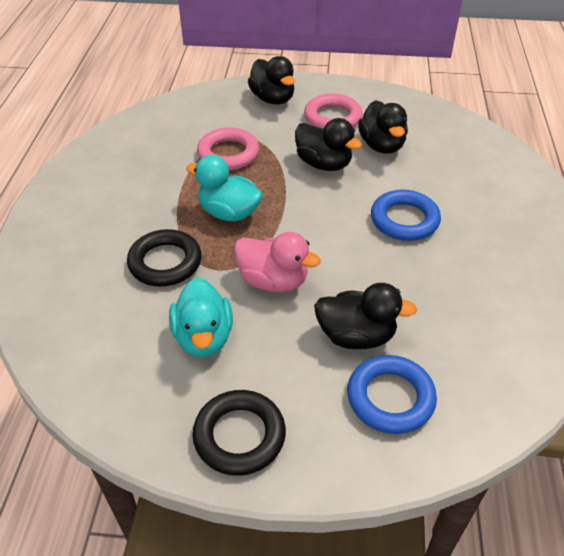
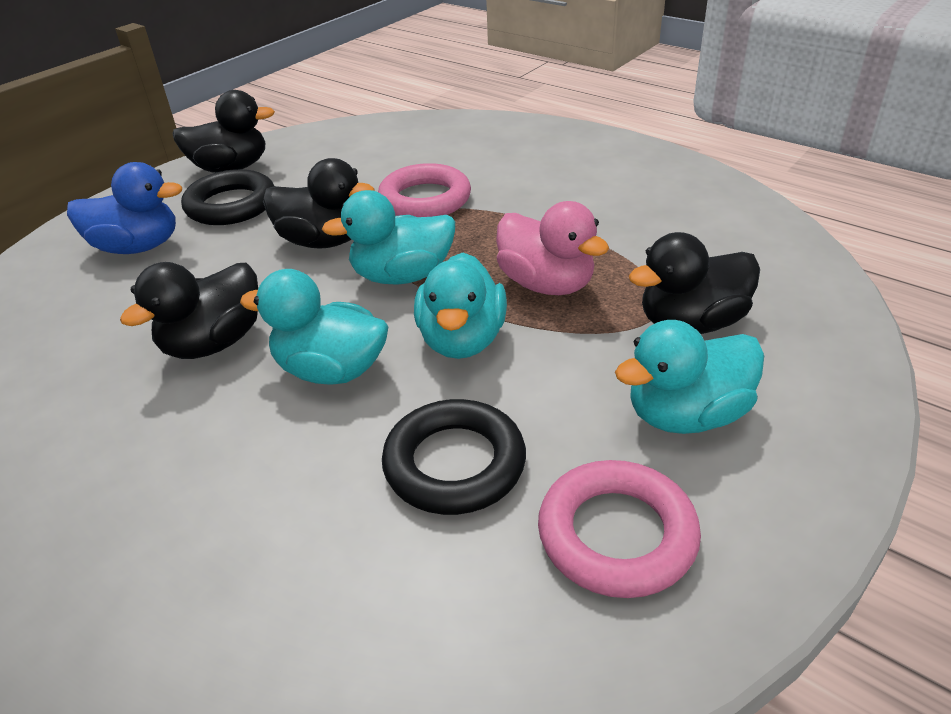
blue duck: 0 -> 1
blue ring: 2 -> 0
turquoise duck: 2 -> 4

